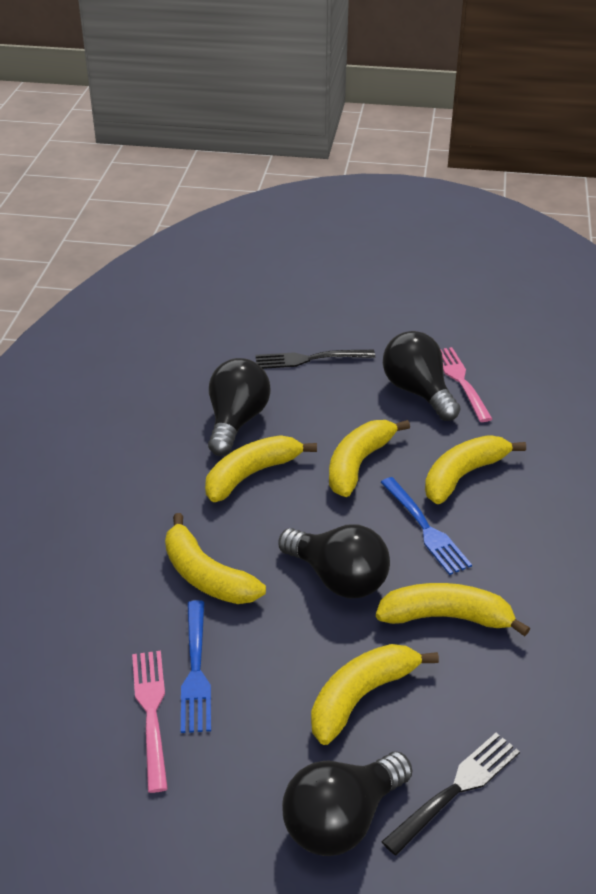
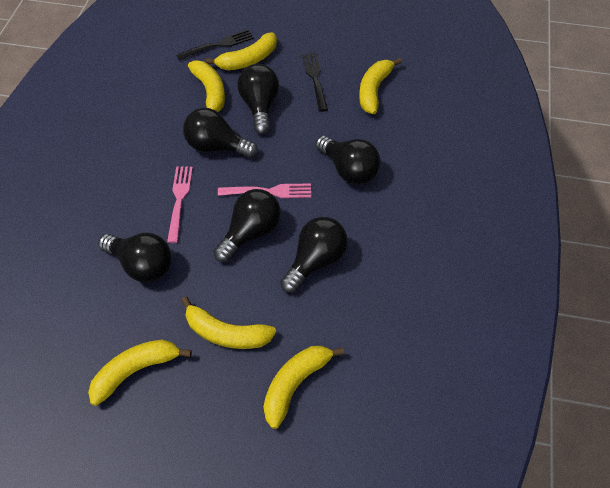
black light bulb: 4 -> 6
blue fork: 2 -> 0

